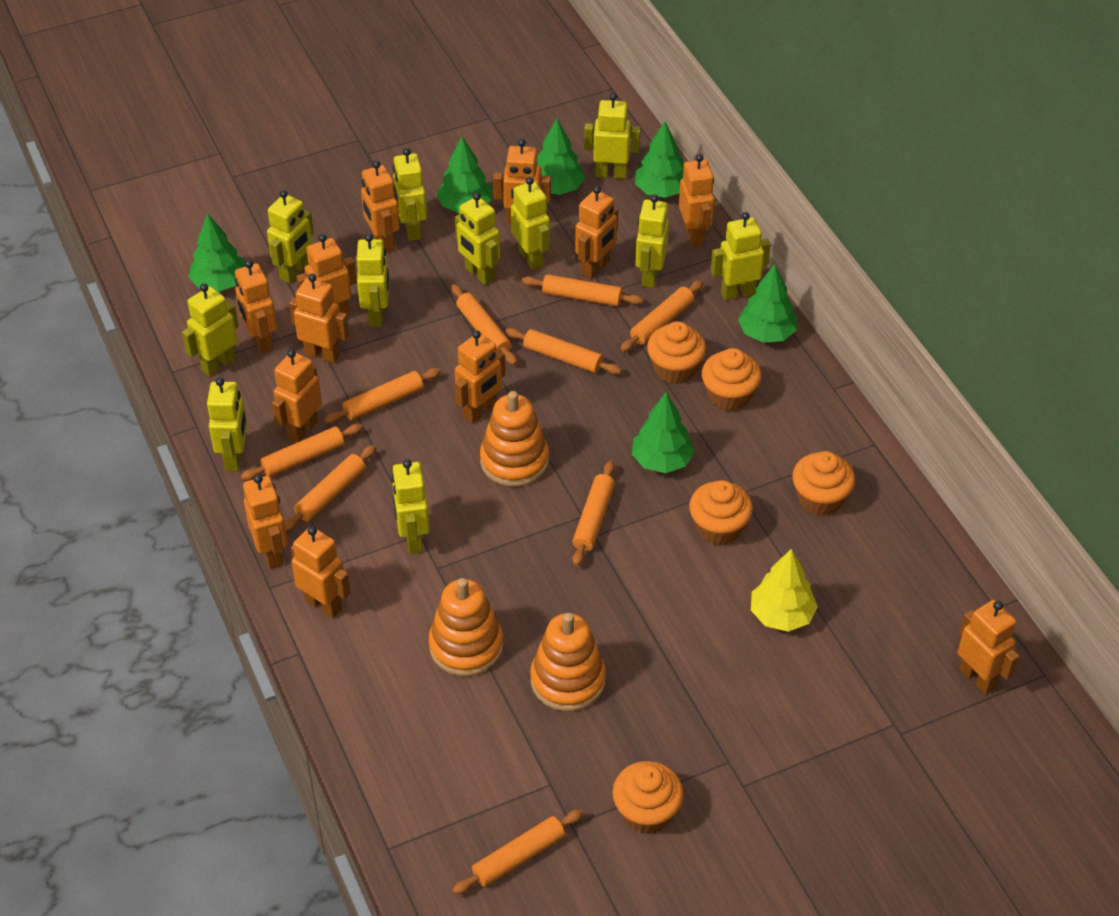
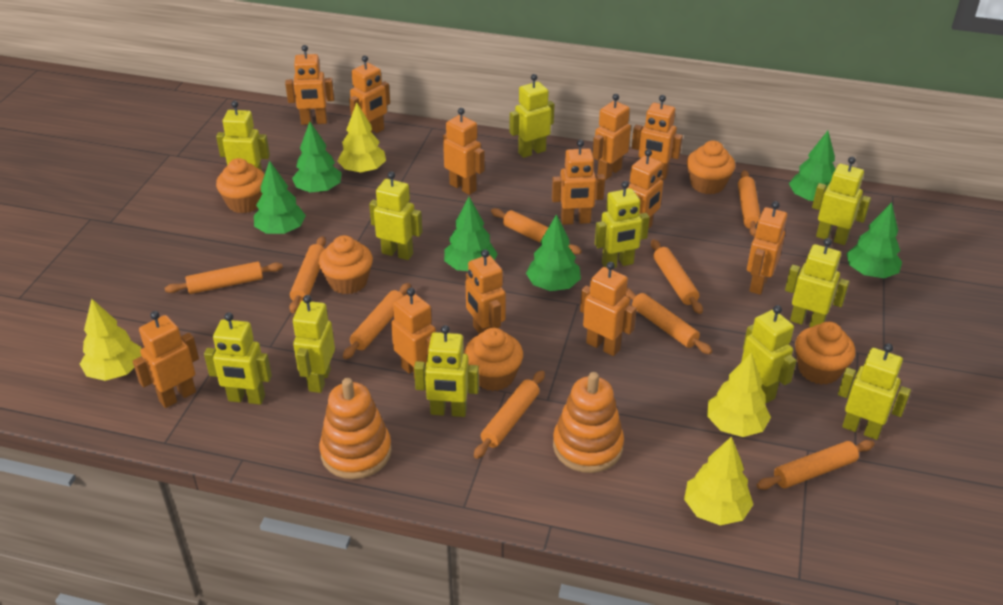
orange stacking toy: 3 -> 2
yellow tree: 1 -> 4

